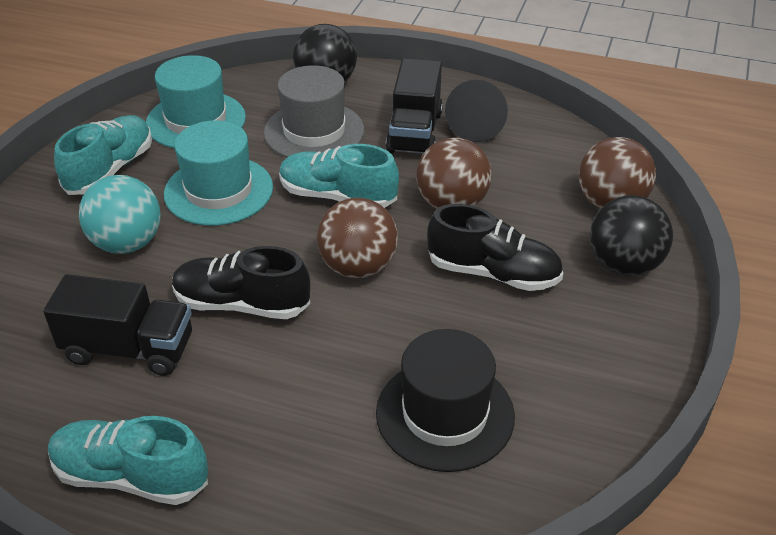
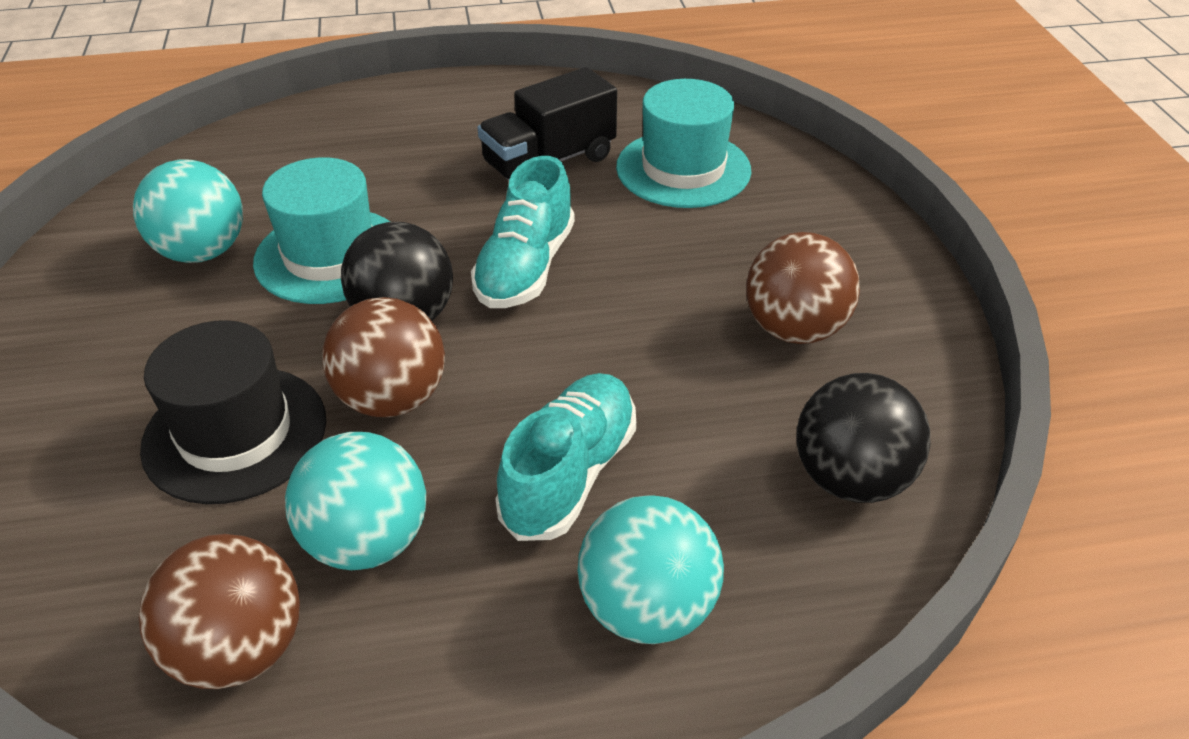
black cone: 1 -> 0
black shoe: 2 -> 0
black truck: 2 -> 1
grey hat: 1 -> 0
turquoise ball: 1 -> 3
turquoise shoe: 3 -> 2

